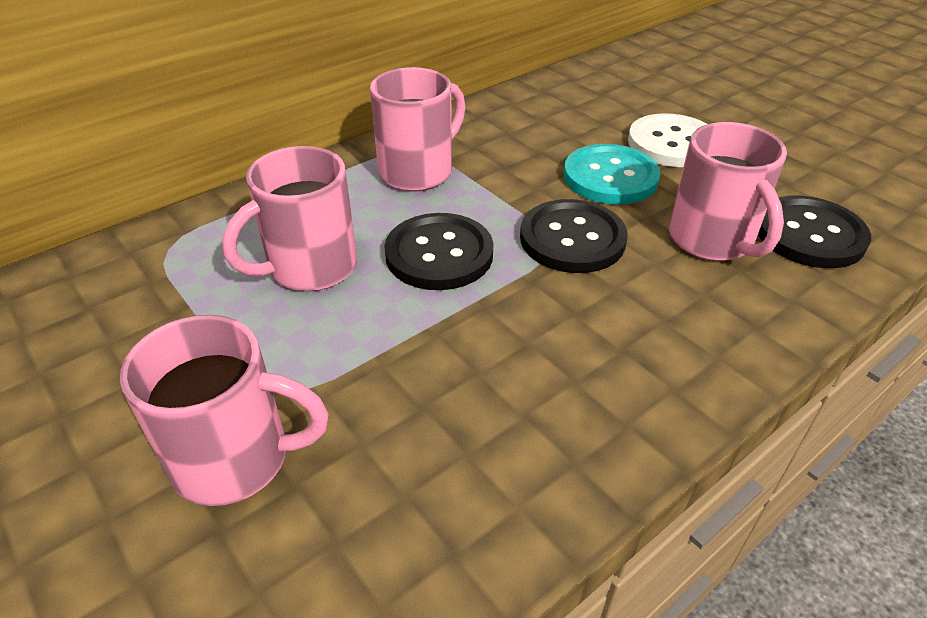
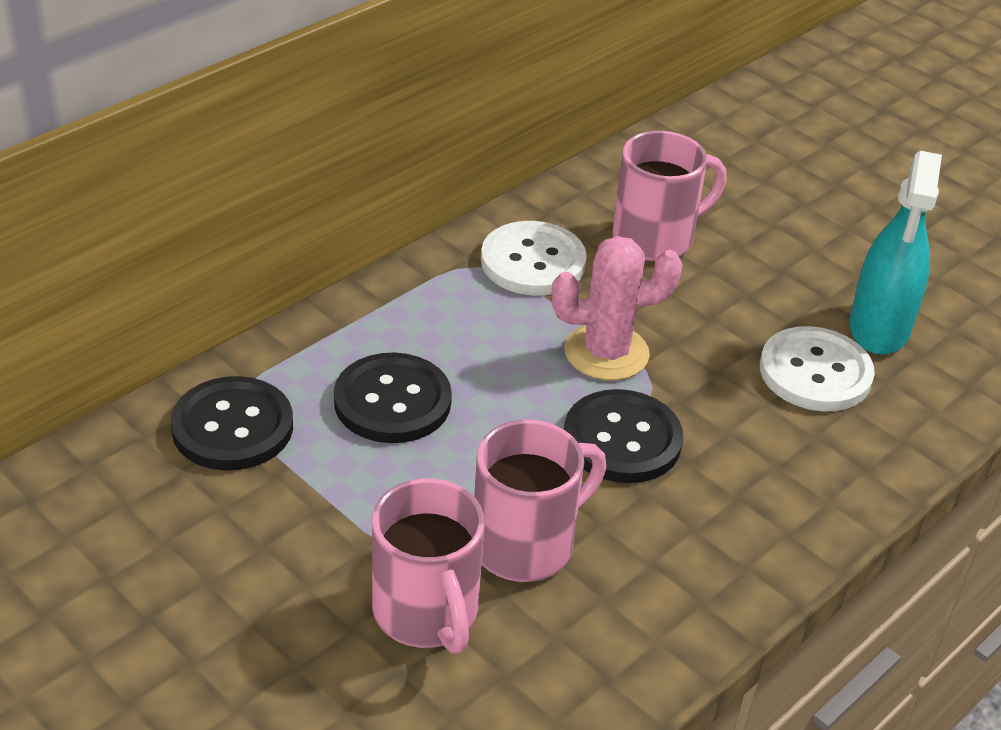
pink cactus: 0 -> 1
pink mug: 4 -> 3
turquoise button: 1 -> 0
turquoise spray bottle: 0 -> 1
white button: 1 -> 2

